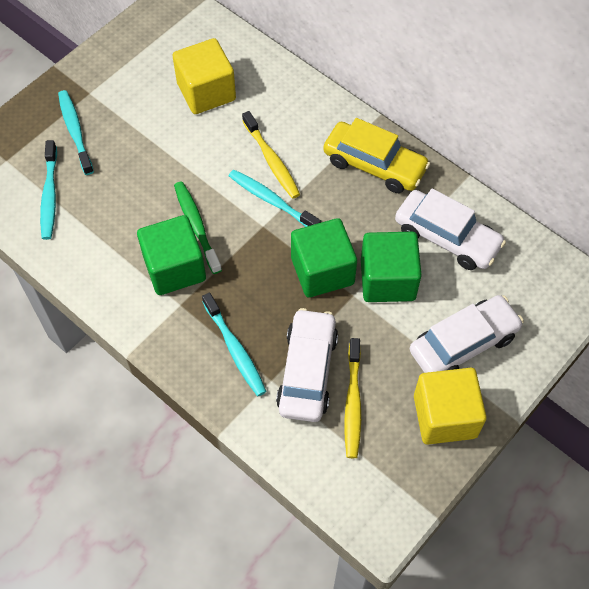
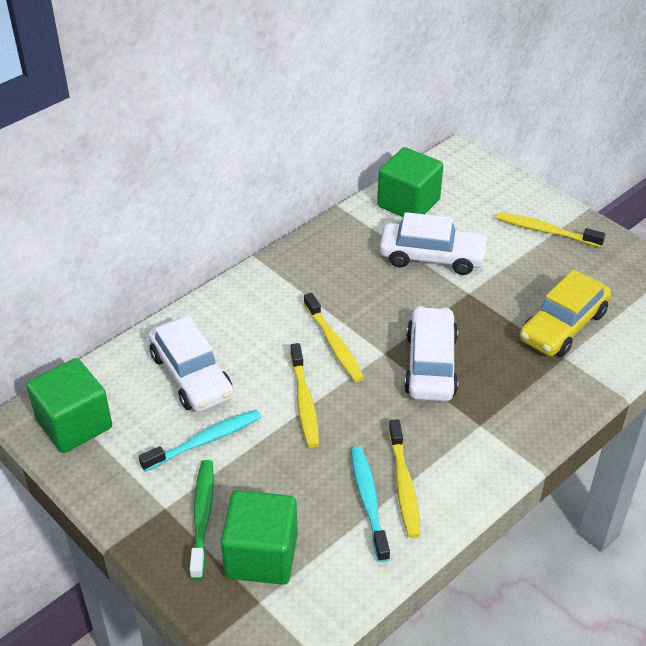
turquoise toothbrush: 4 -> 2
yellow cube: 2 -> 0
yellow toothbrush: 2 -> 4

